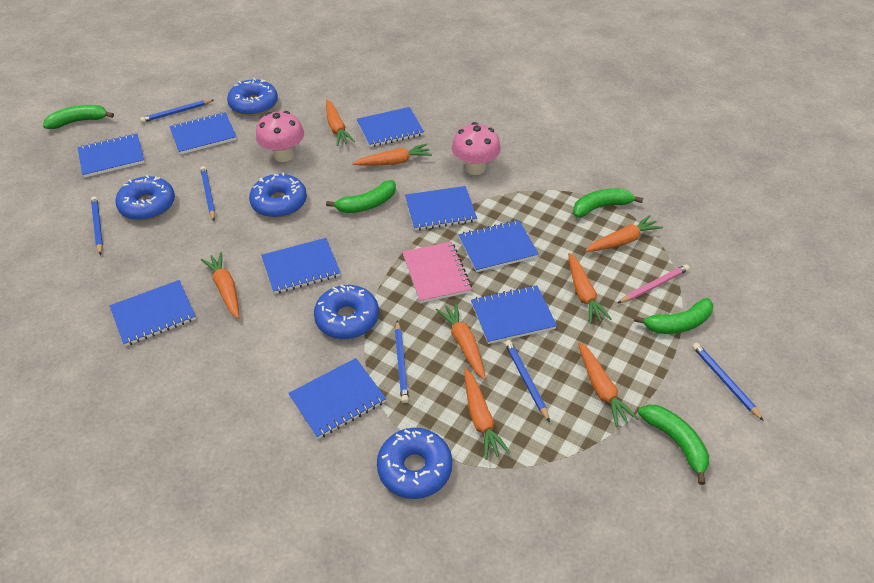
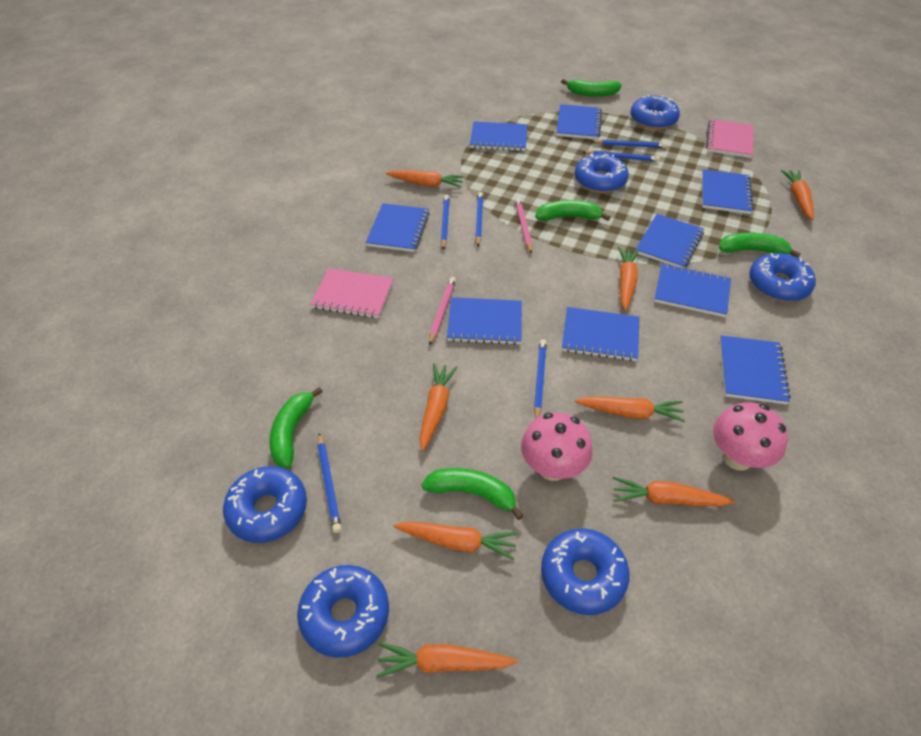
blue donut: 5 -> 6
pink notebook: 1 -> 2
pink pencil: 1 -> 2

